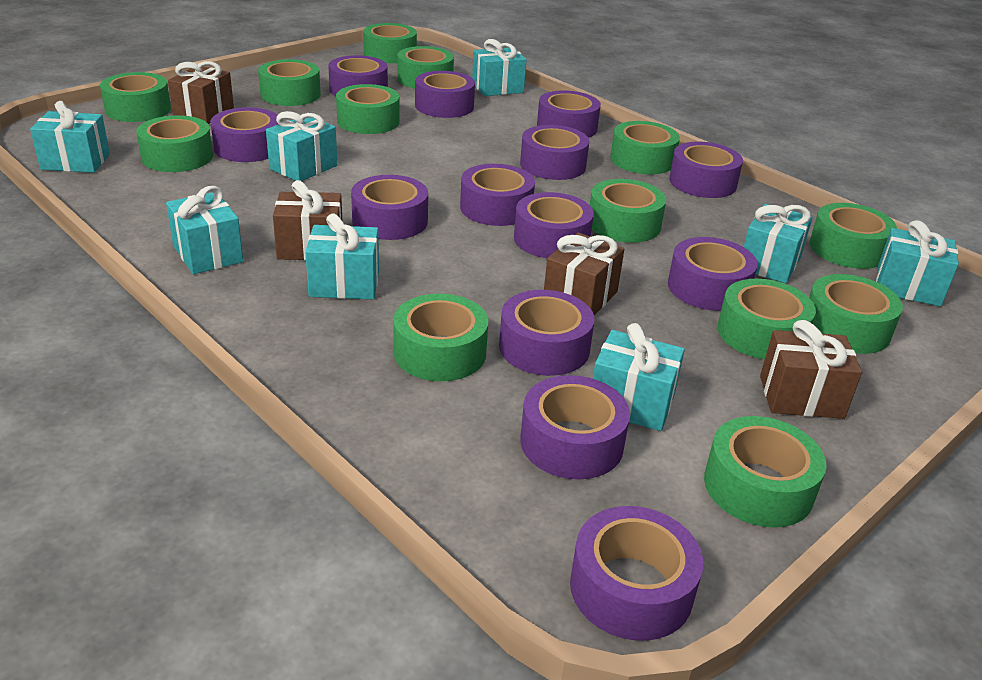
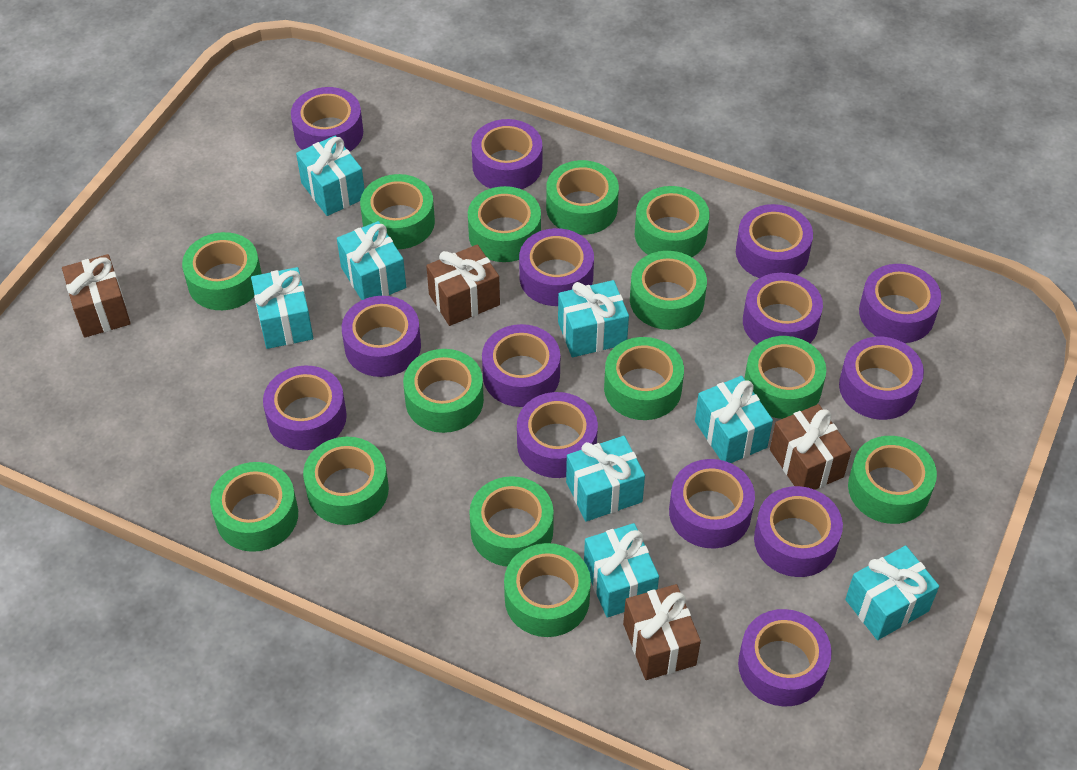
green tape: 13 -> 14
purple tape: 13 -> 14

